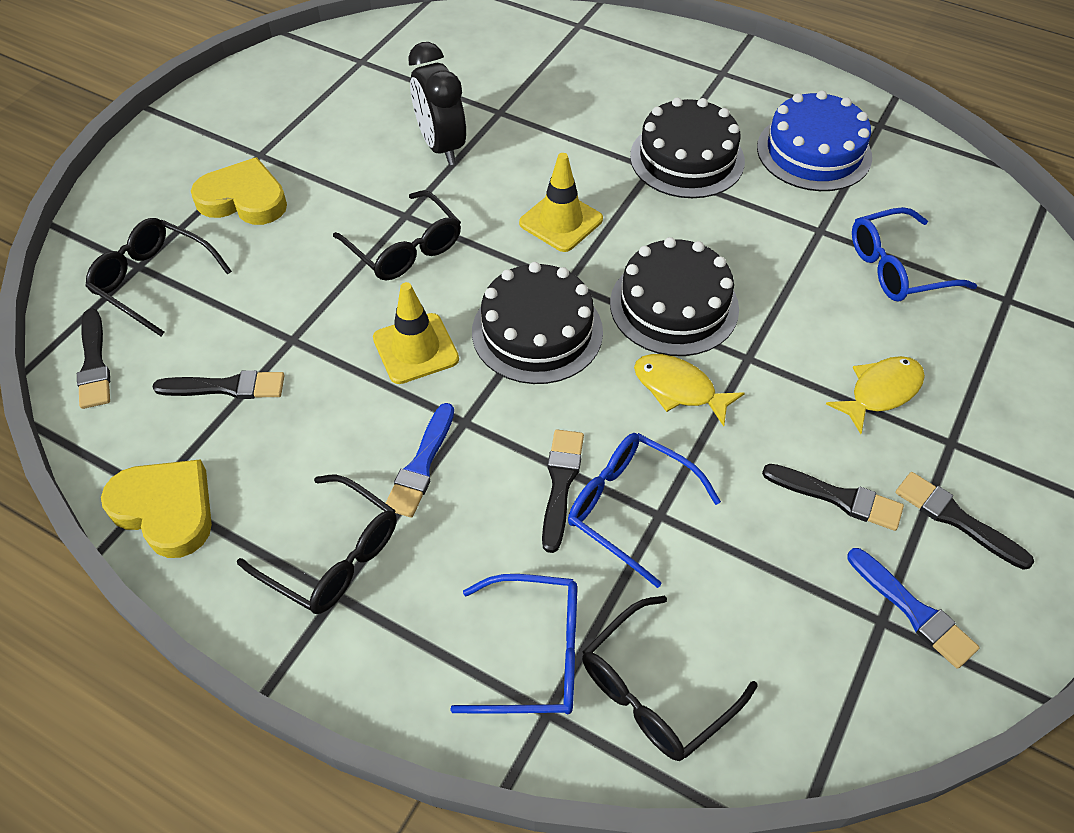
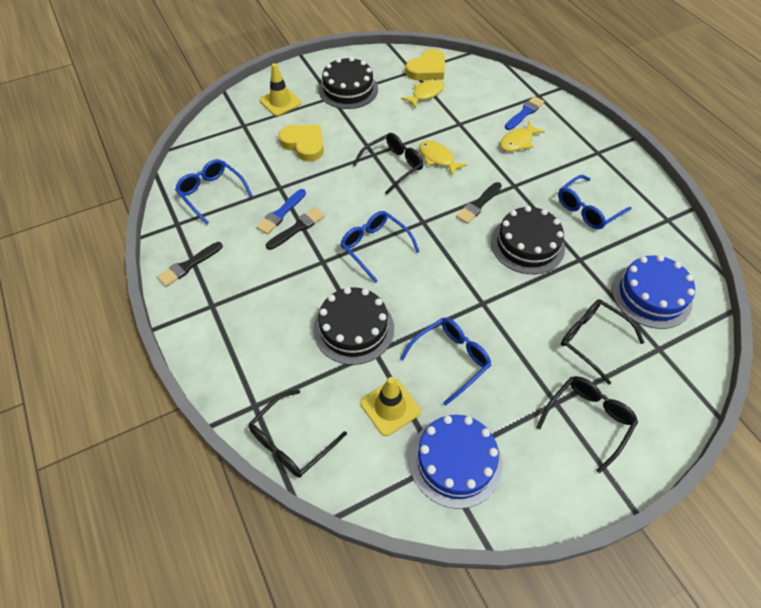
black brush: 5 -> 3
black clock: 1 -> 0
blue cake: 1 -> 2
blue glasses: 3 -> 4
yellow fish: 2 -> 3

